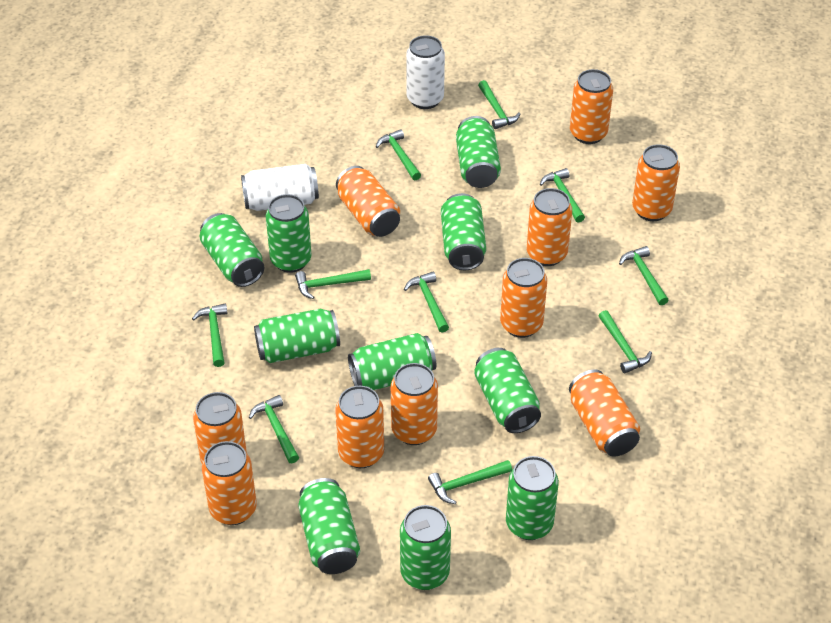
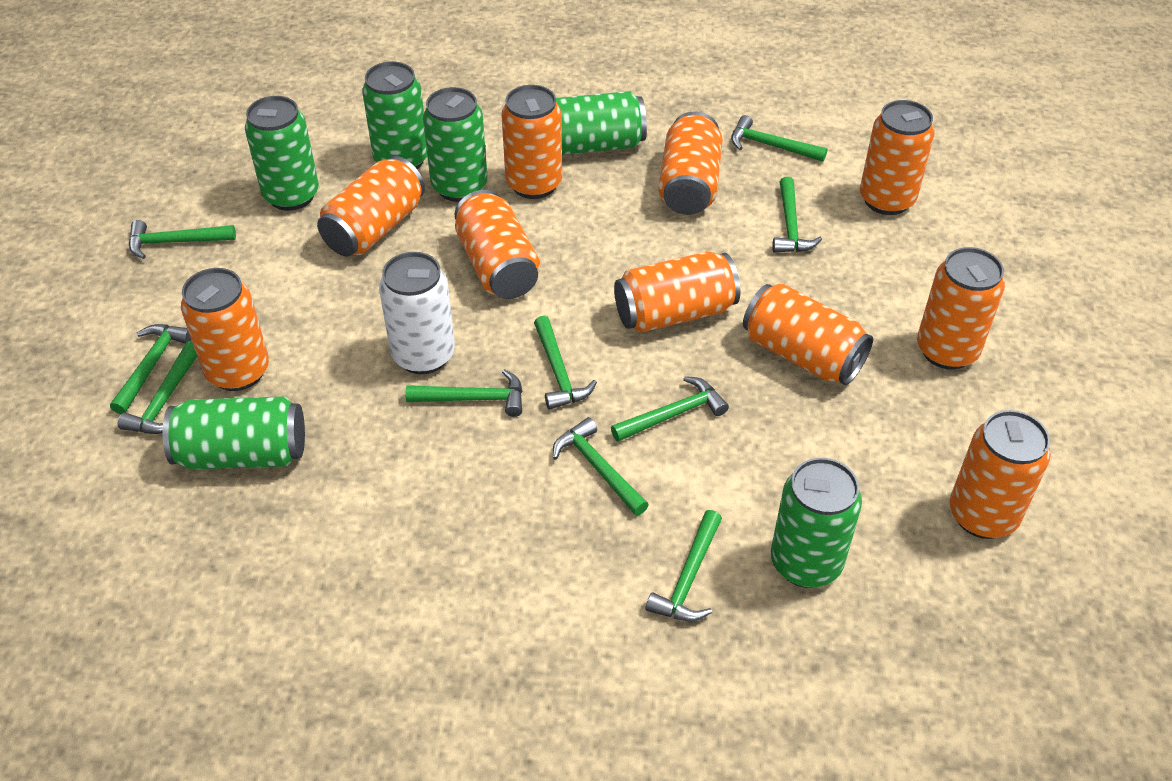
green can: 10 -> 6
white can: 2 -> 1

